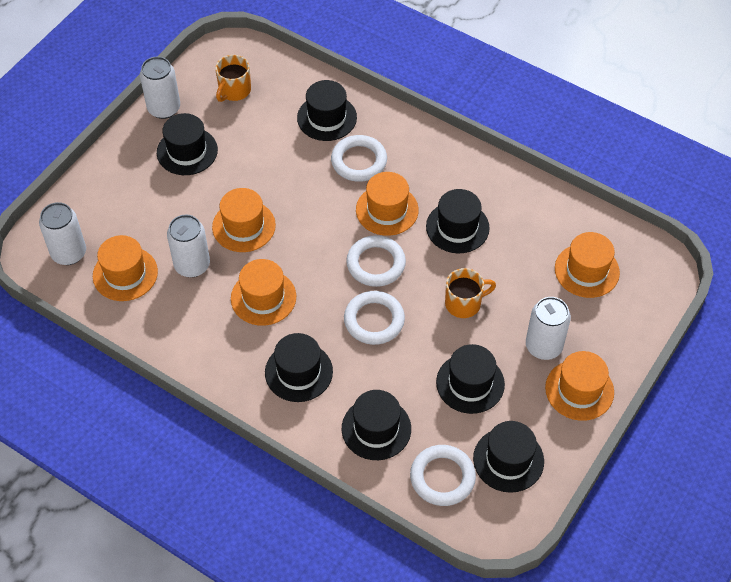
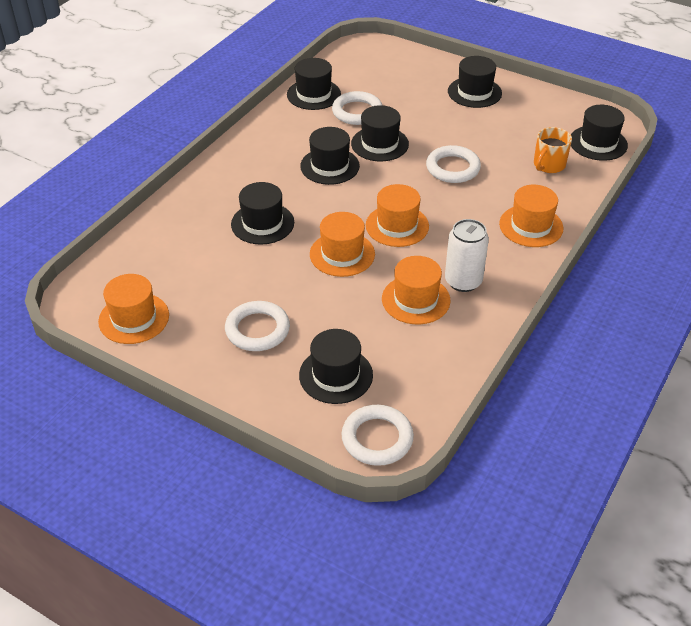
orange hat: 6 -> 5
orange mug: 2 -> 1
white can: 4 -> 1

